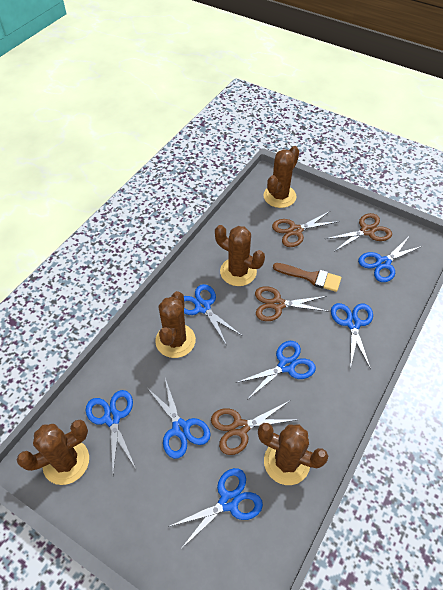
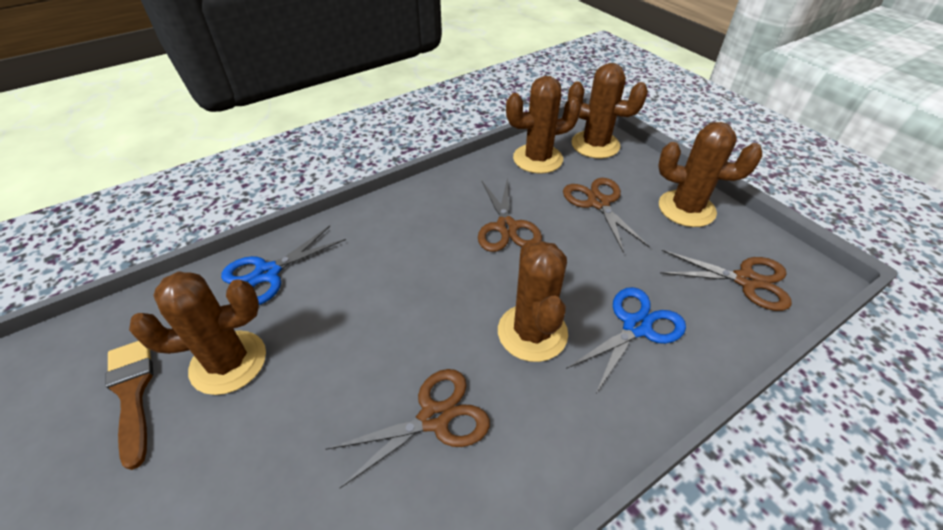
blue scissors: 7 -> 2

